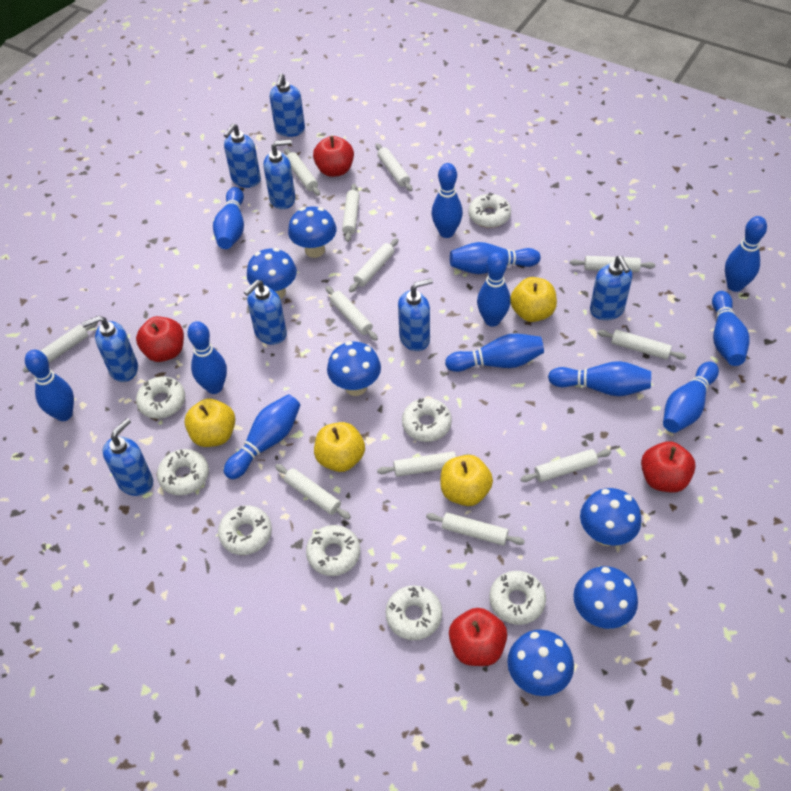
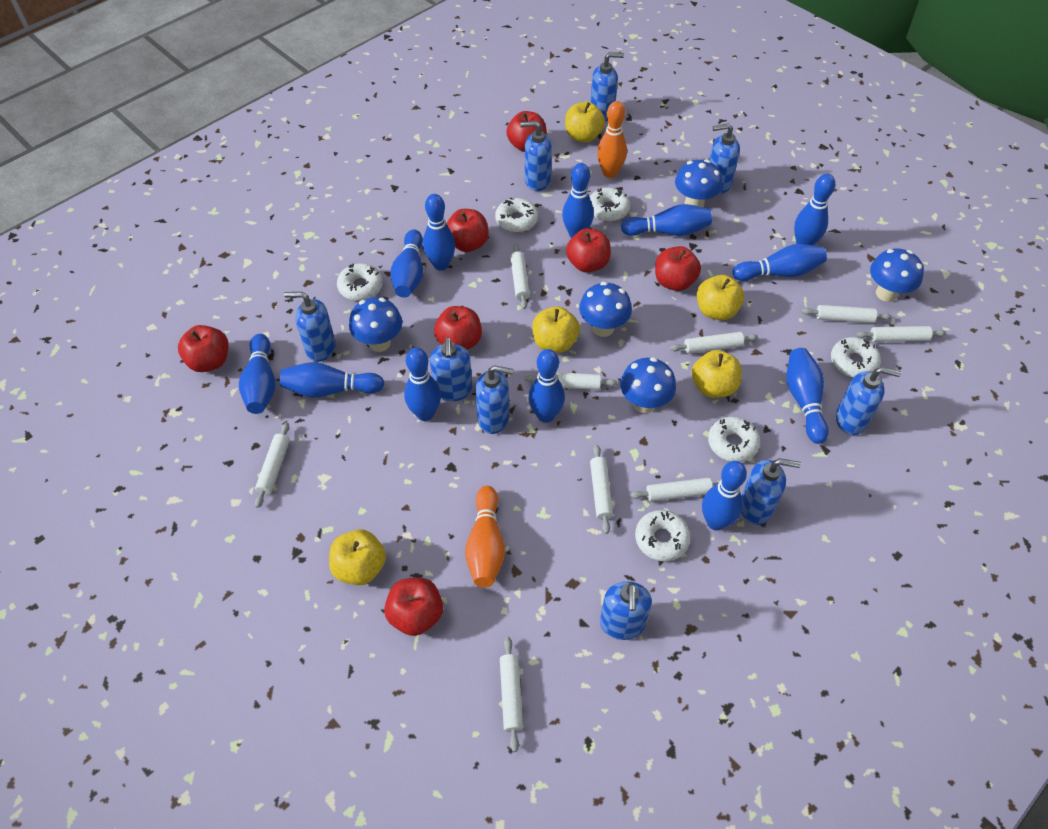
blue mushroom: 6 -> 5
blue soap dispenser: 8 -> 9
orange bowling pin: 0 -> 2
red apple: 4 -> 7
white donut: 8 -> 6
white rolling pin: 12 -> 9
yellow apple: 4 -> 5

